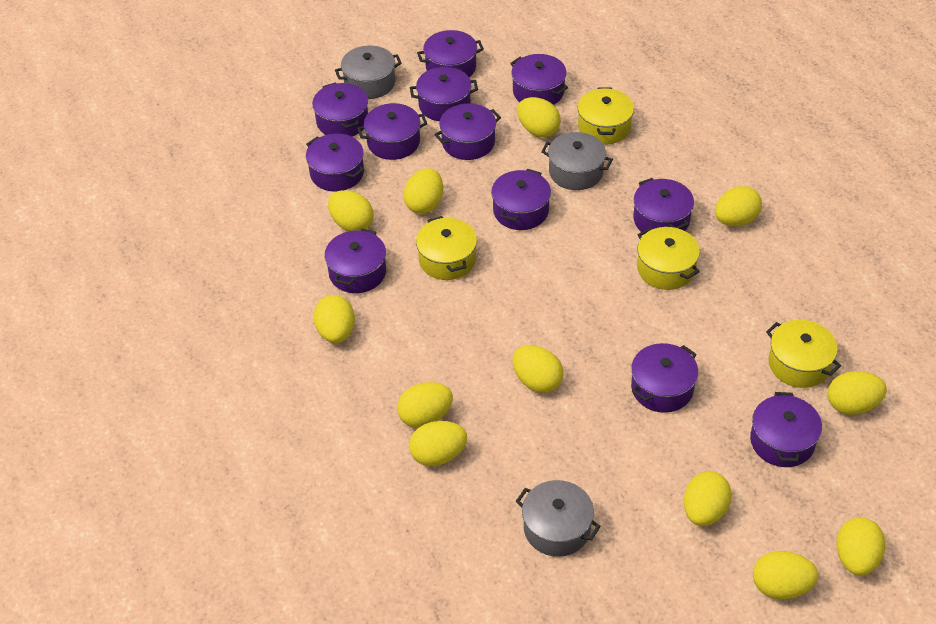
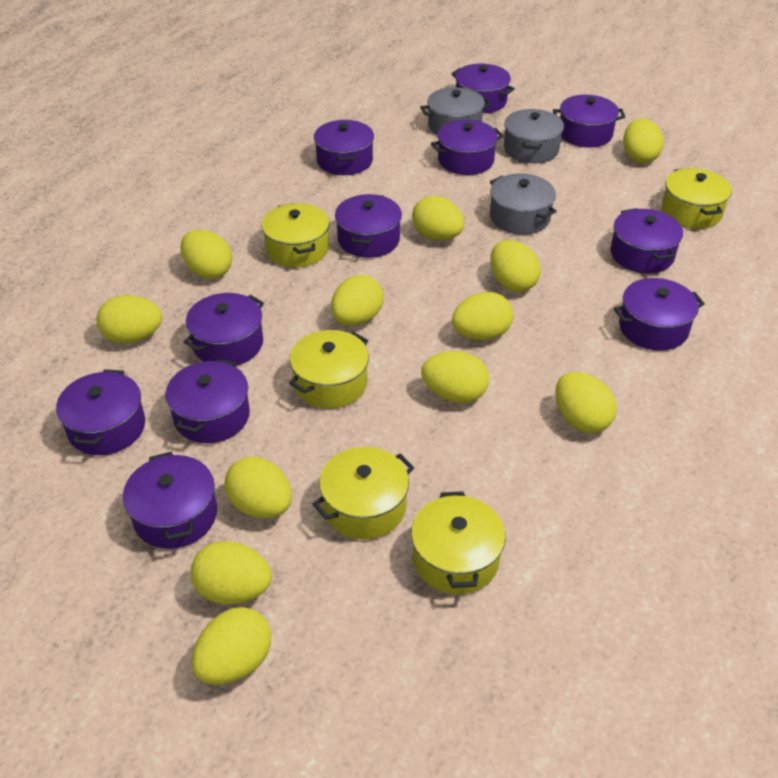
purple pot: 12 -> 11
yellow pot: 4 -> 5

